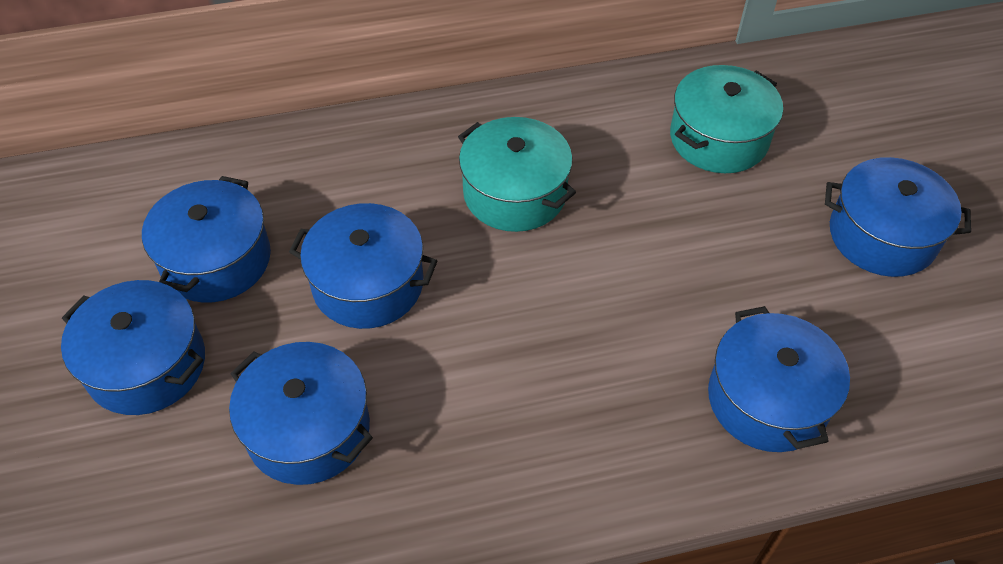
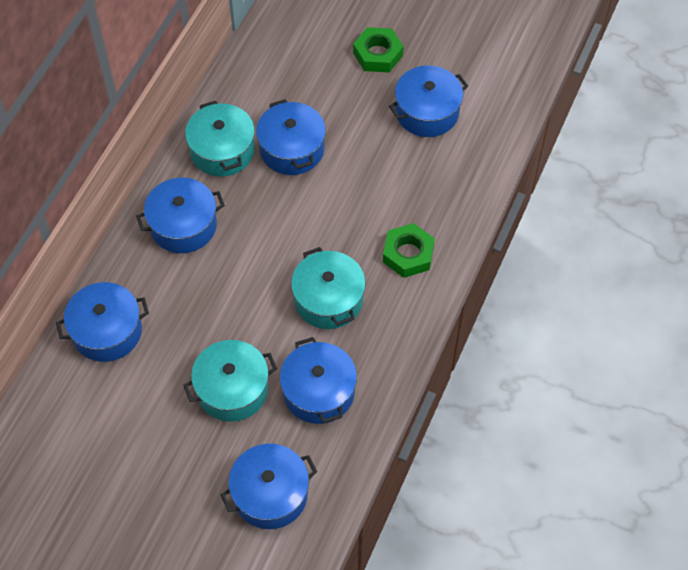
green nut: 0 -> 2
turquoise pot: 2 -> 3

